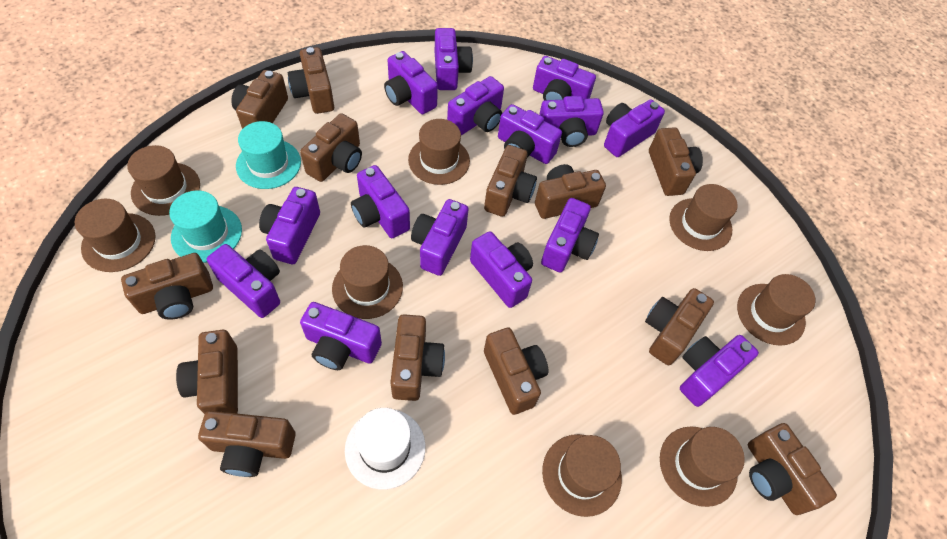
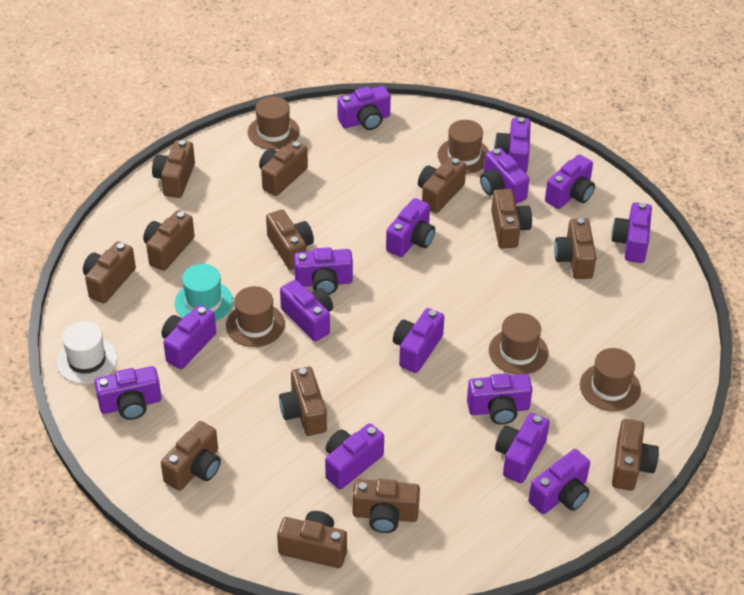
brown hat: 8 -> 5
turquoise hat: 2 -> 1

